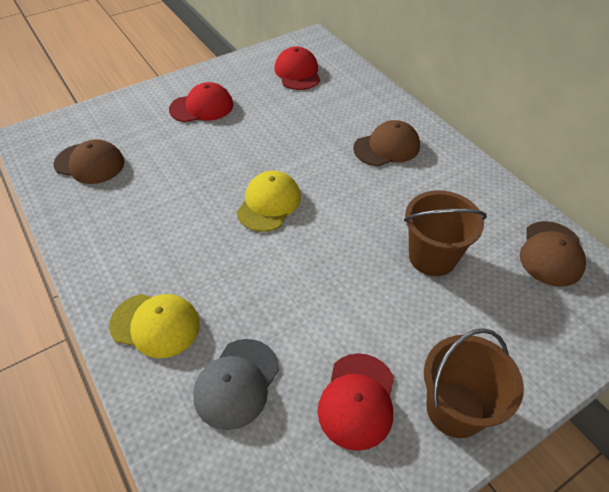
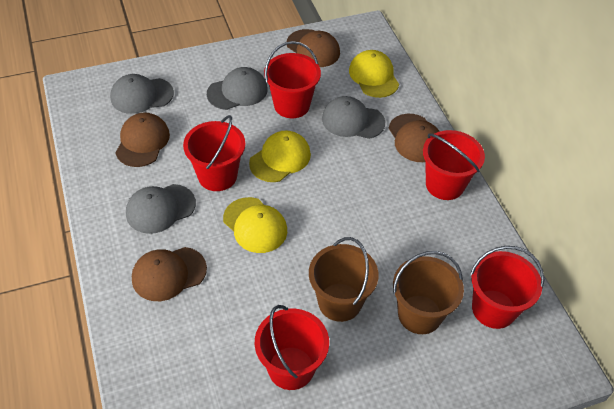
brown cap: 3 -> 4
grey cap: 1 -> 4
red bucket: 0 -> 5
red cap: 3 -> 0
yellow cap: 2 -> 3

